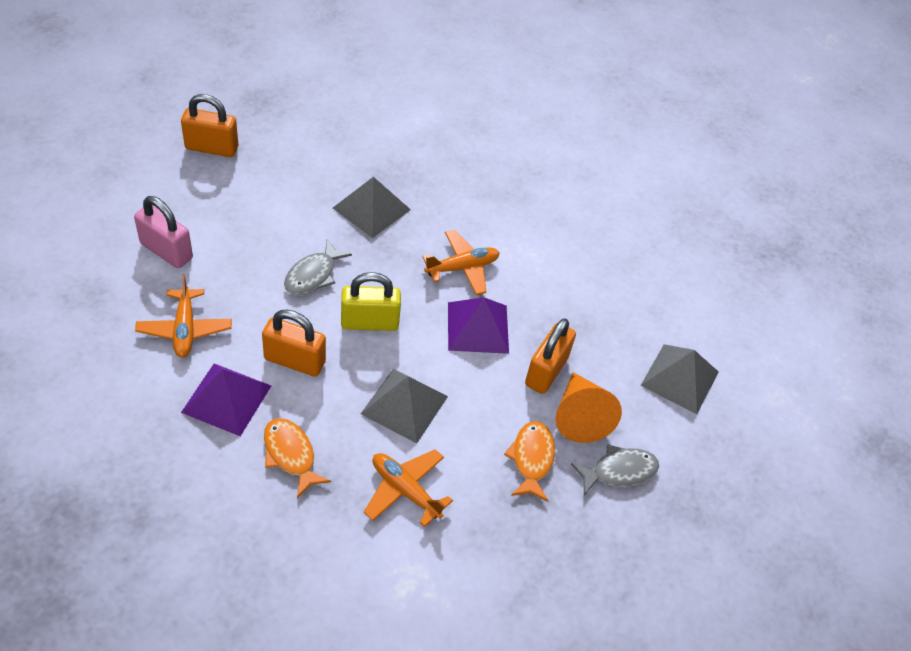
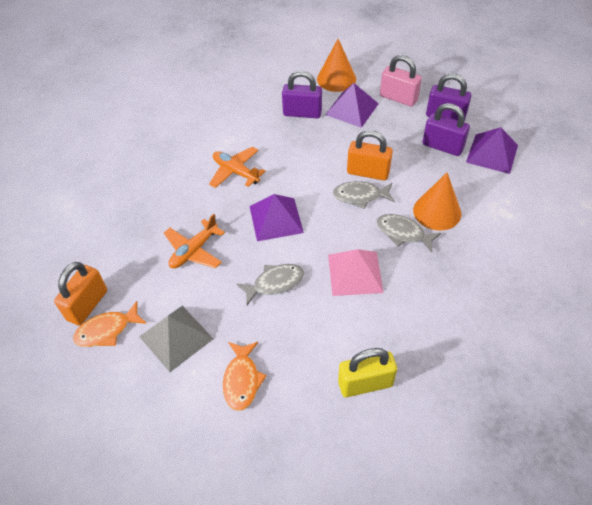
grey fish: 2 -> 3
grey pyramid: 3 -> 1
orange cone: 1 -> 2
orange padlock: 3 -> 2
orange plane: 3 -> 2
pink pyramid: 0 -> 1
purple padlock: 0 -> 3
purple pyramid: 2 -> 3

